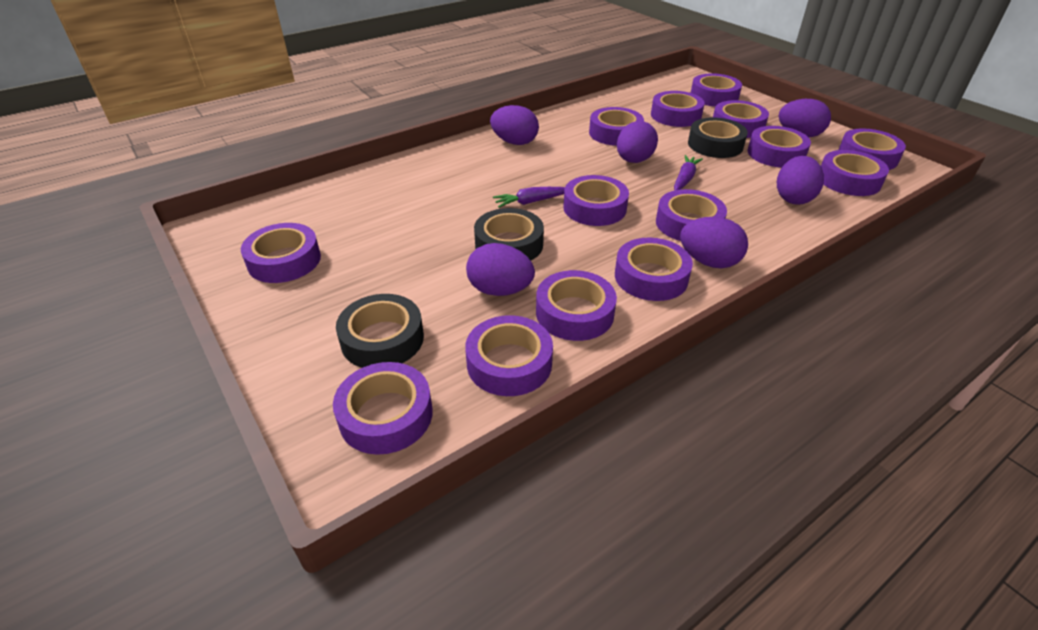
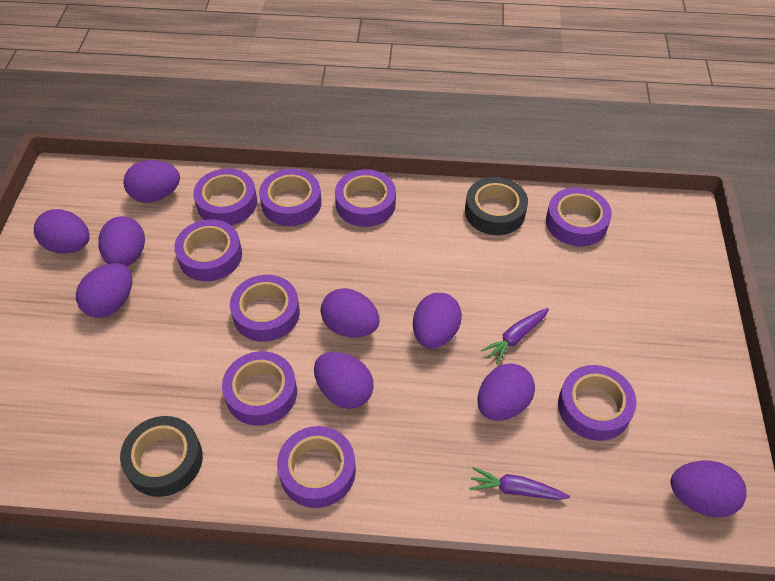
black tape: 3 -> 2
purple egg: 6 -> 9
purple tape: 14 -> 9

